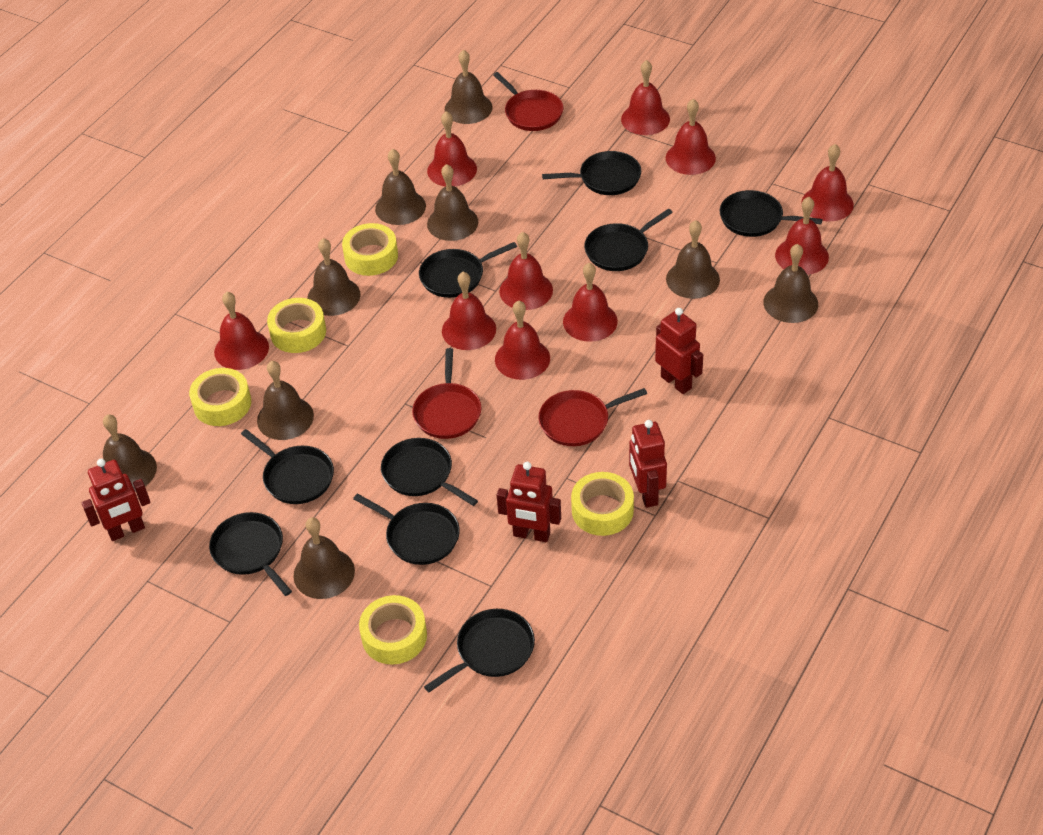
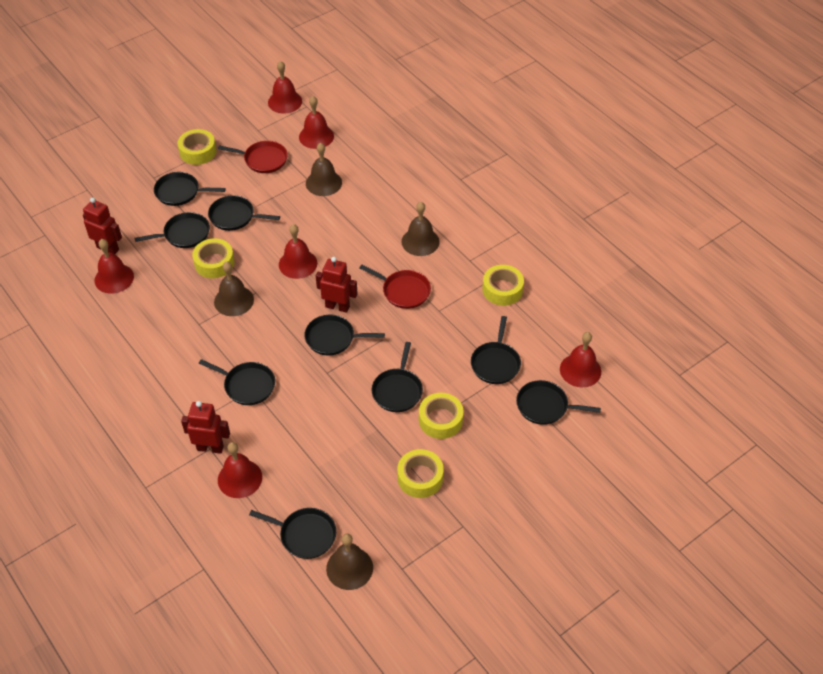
brown bell: 9 -> 4
red bell: 10 -> 6
red pan: 3 -> 2
red robot: 4 -> 3

